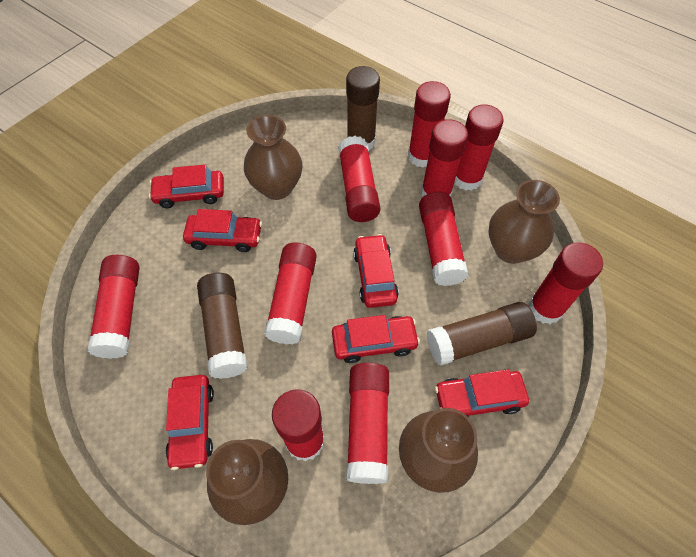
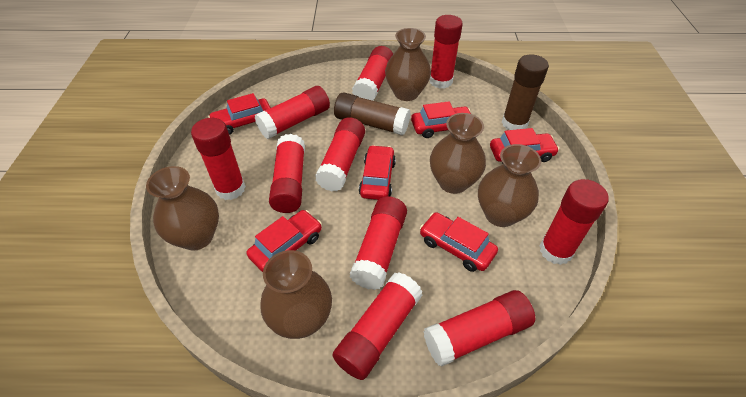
brown glue stick: 3 -> 2
brown vase: 4 -> 5

